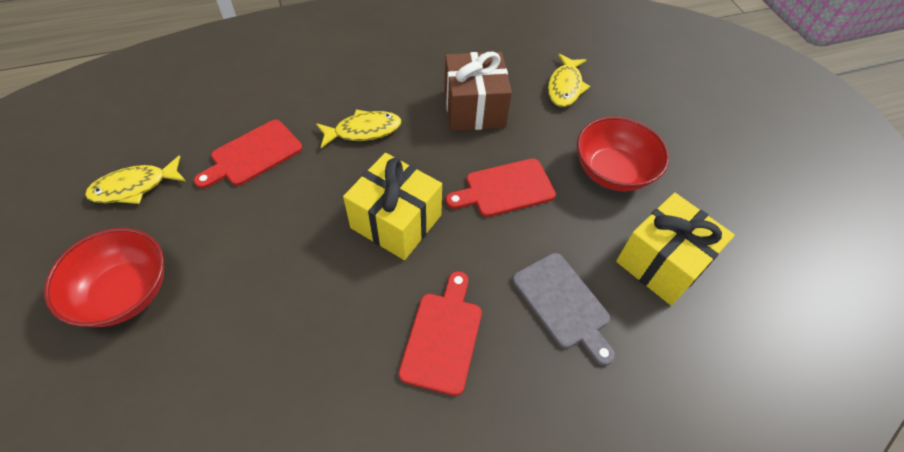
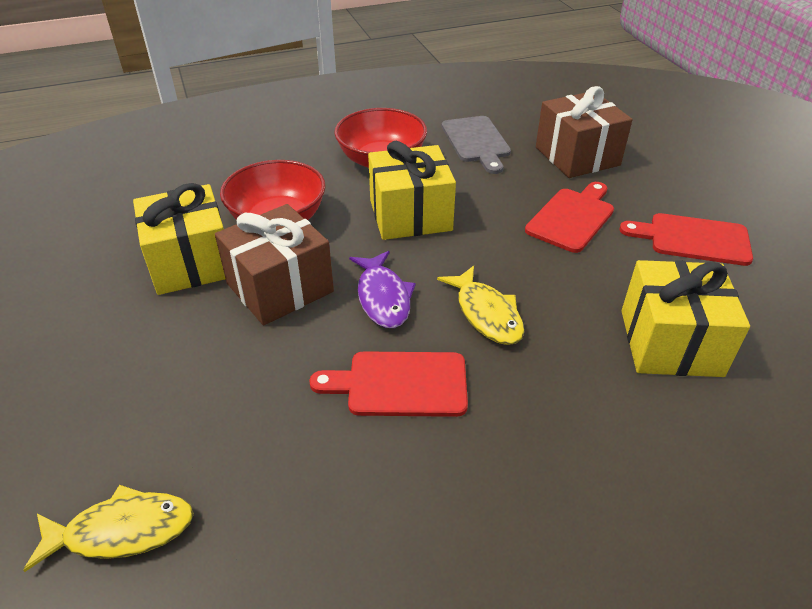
brown gift: 1 -> 2
purple fish: 0 -> 1
yellow fish: 3 -> 2
yellow gift: 2 -> 3

